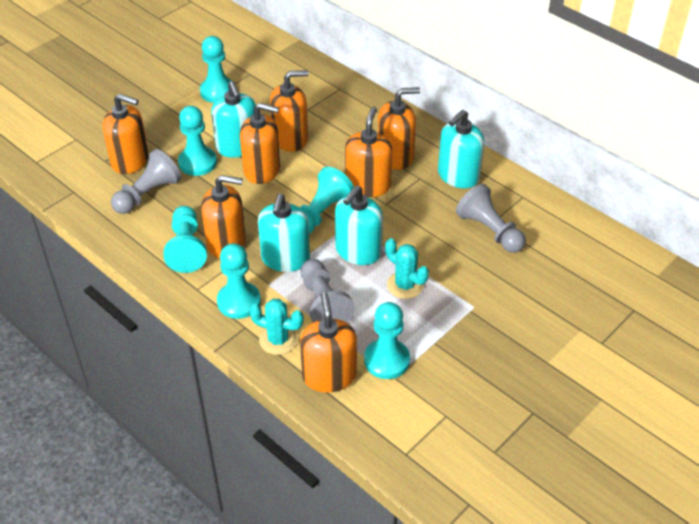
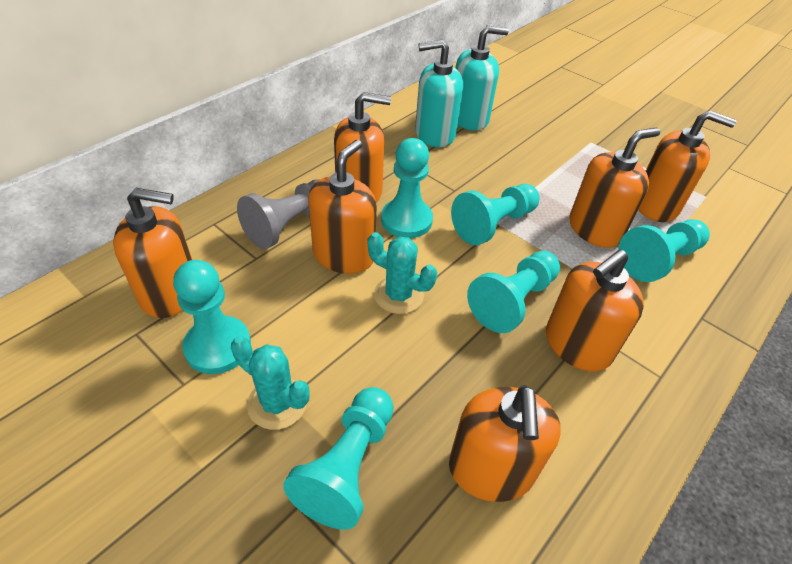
grey pawn: 3 -> 1
turquoise soap dispenser: 4 -> 2

